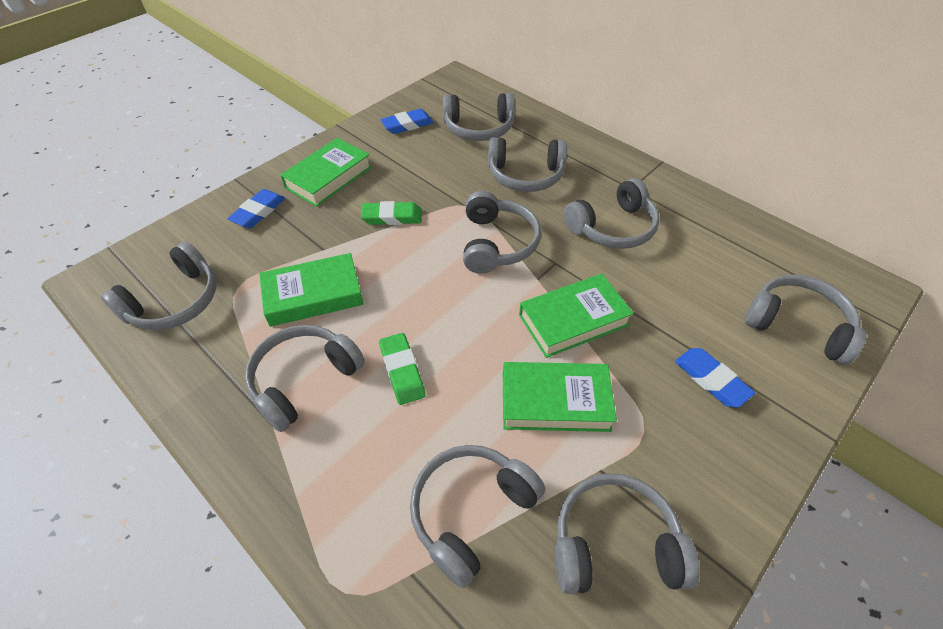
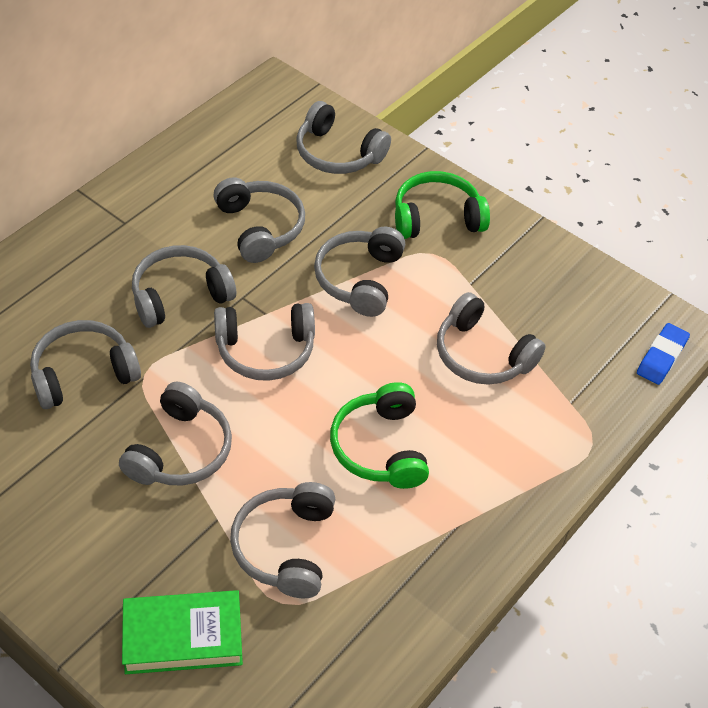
blue eraser: 3 -> 1
green book: 4 -> 1
green eraser: 2 -> 0
green headphones: 0 -> 2

